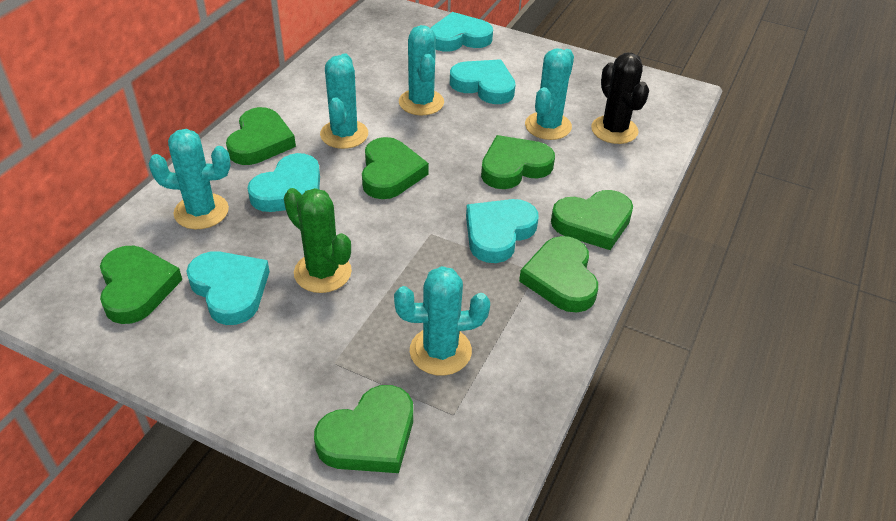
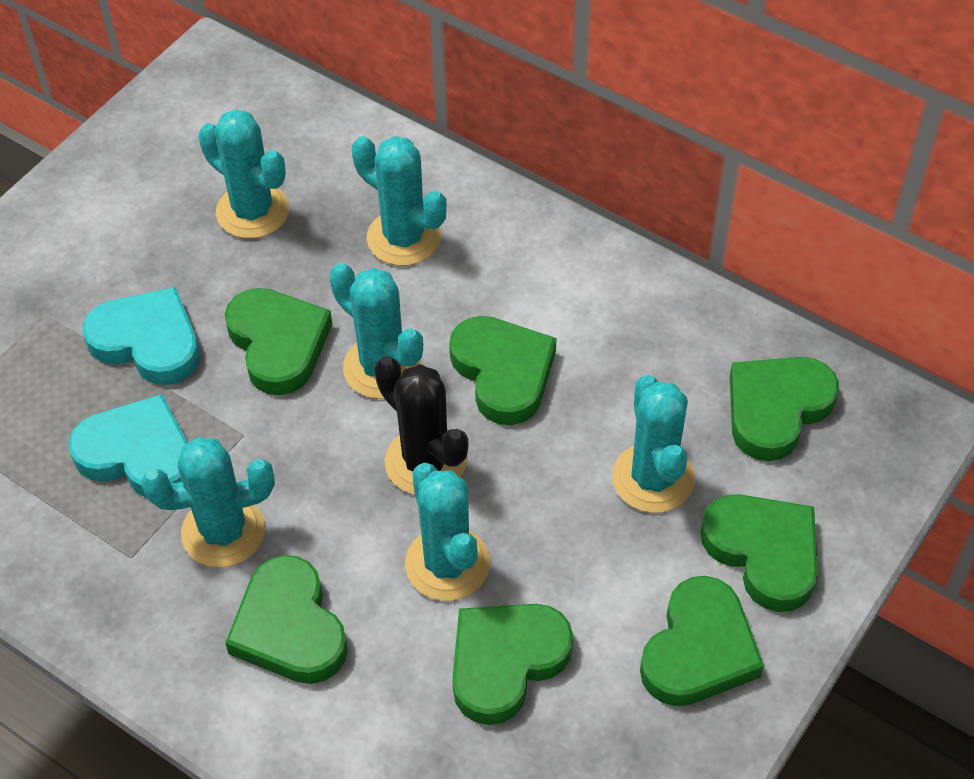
green cactus: 1 -> 0
turquoise cactus: 5 -> 6
turquoise heart: 5 -> 2

